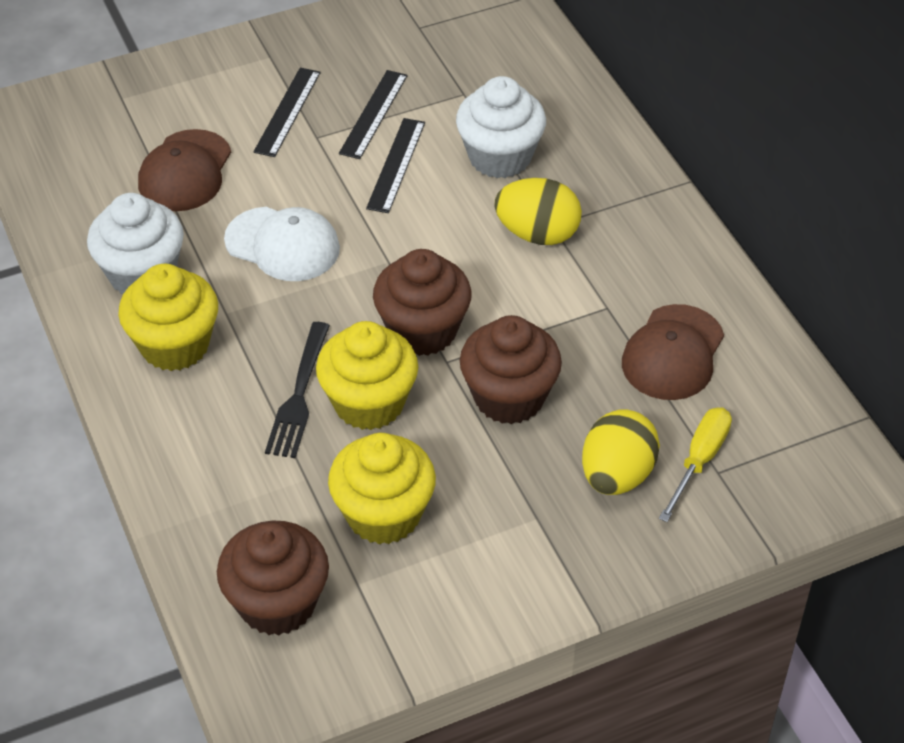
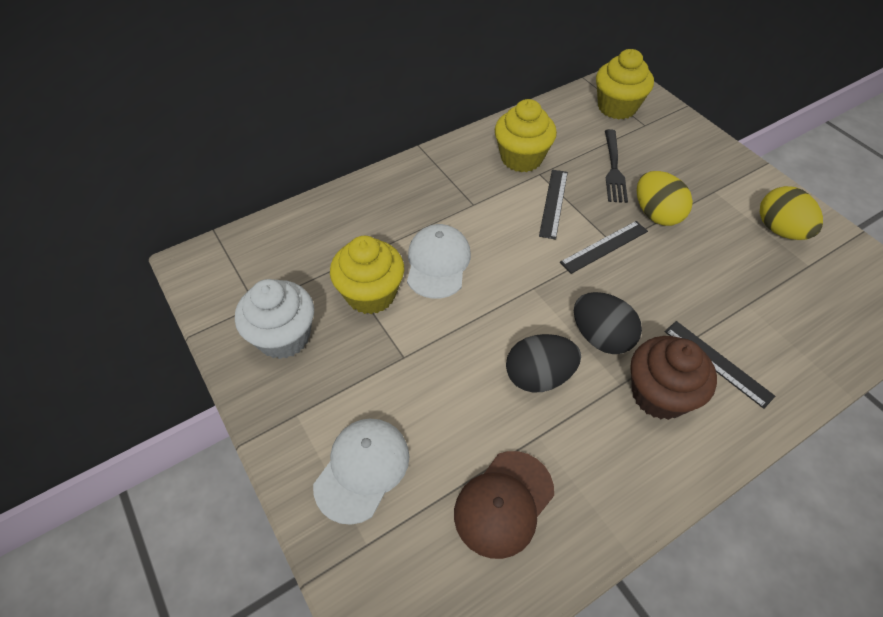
black egg: 0 -> 2
brown cap: 2 -> 1
brown cupcake: 3 -> 1
white cap: 1 -> 2
white cupcake: 2 -> 1
yellow screwdriver: 1 -> 0

